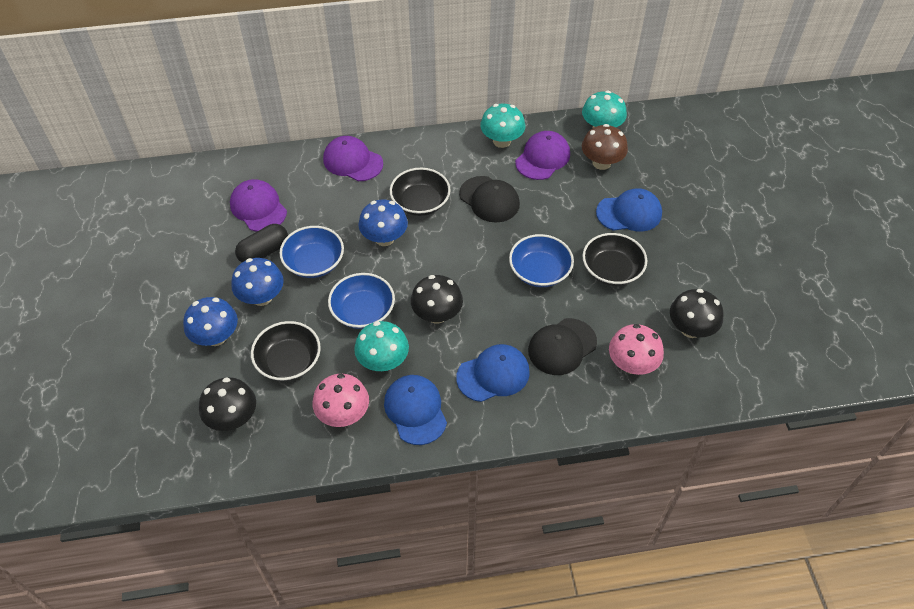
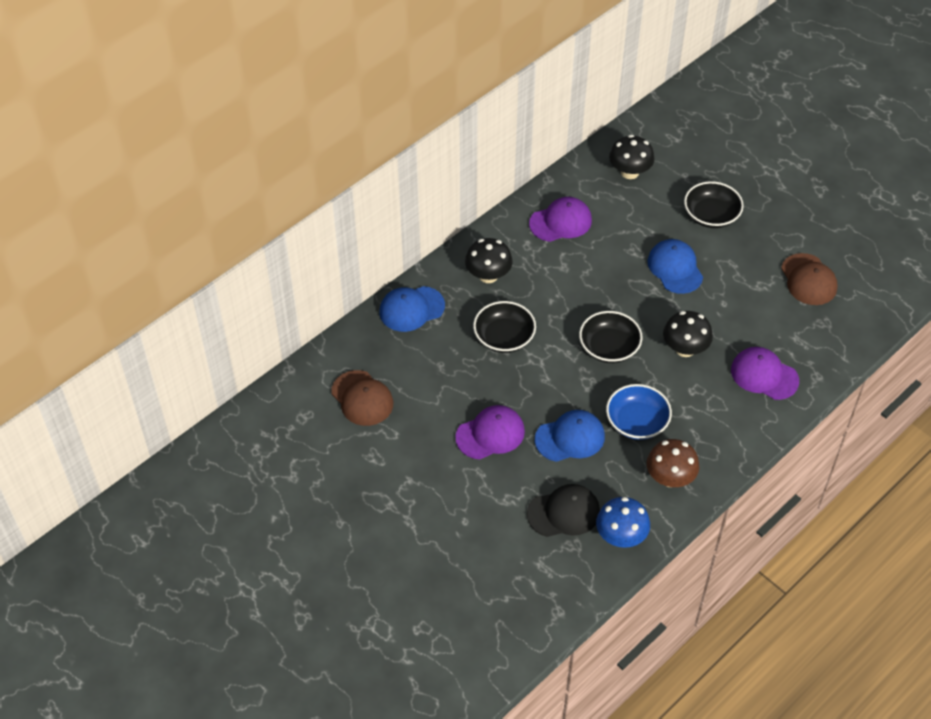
black cap: 2 -> 1
black capsule: 1 -> 0
blue bowl: 3 -> 1
blue mushroom: 3 -> 1
brown cap: 0 -> 2
pink mushroom: 2 -> 0
turquoise mushroom: 3 -> 0

